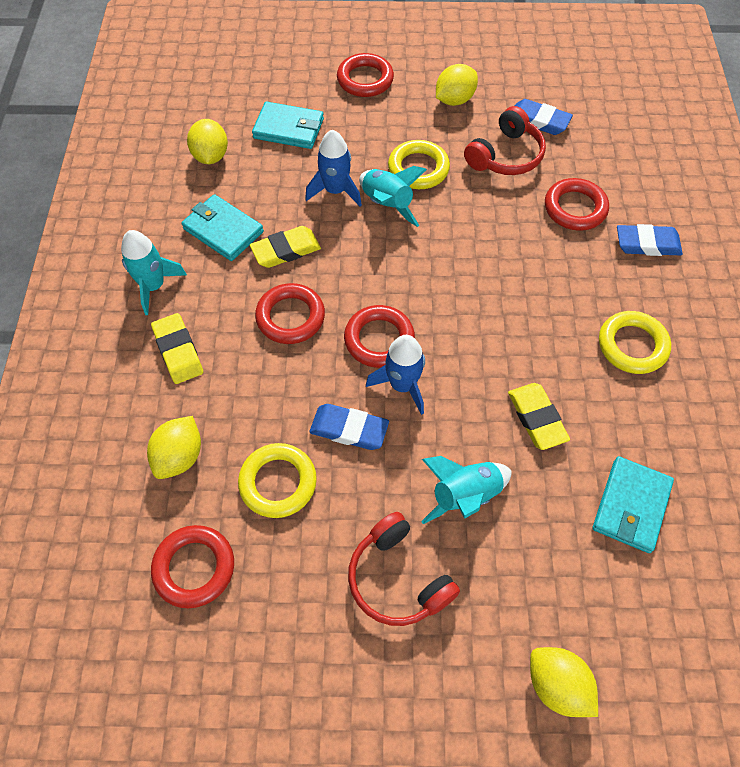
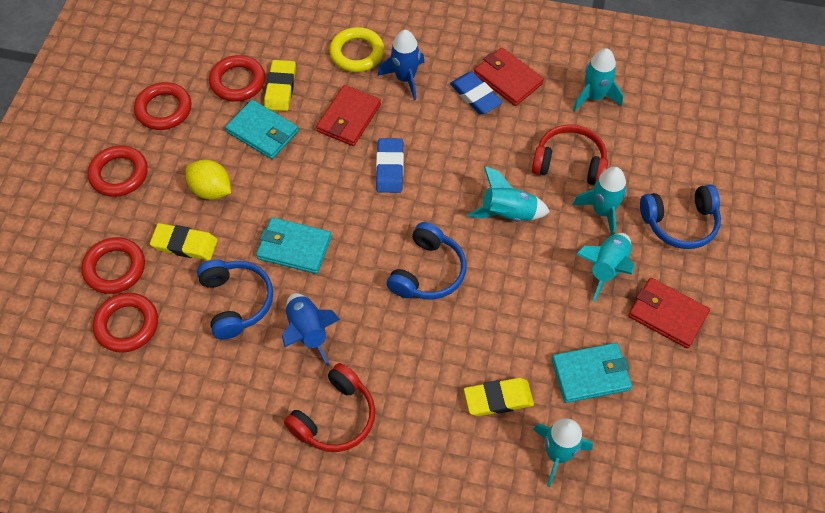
blue eraser: 3 -> 2
blue headphones: 0 -> 3
red wallet: 0 -> 3
turquoise rocket: 3 -> 5
yellow lemon: 4 -> 1
yellow ring: 3 -> 1

